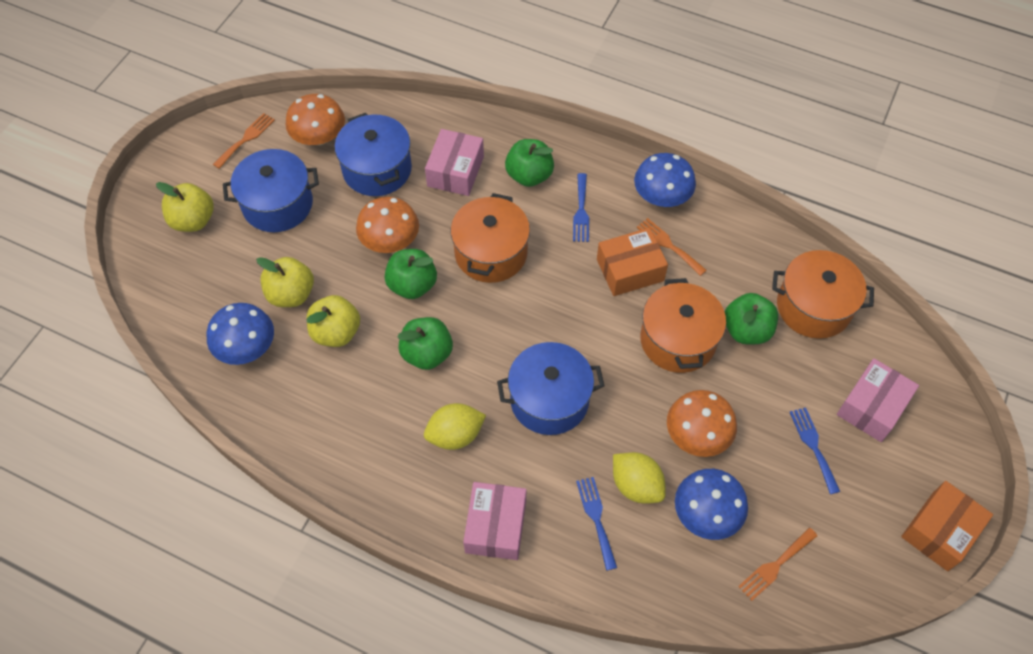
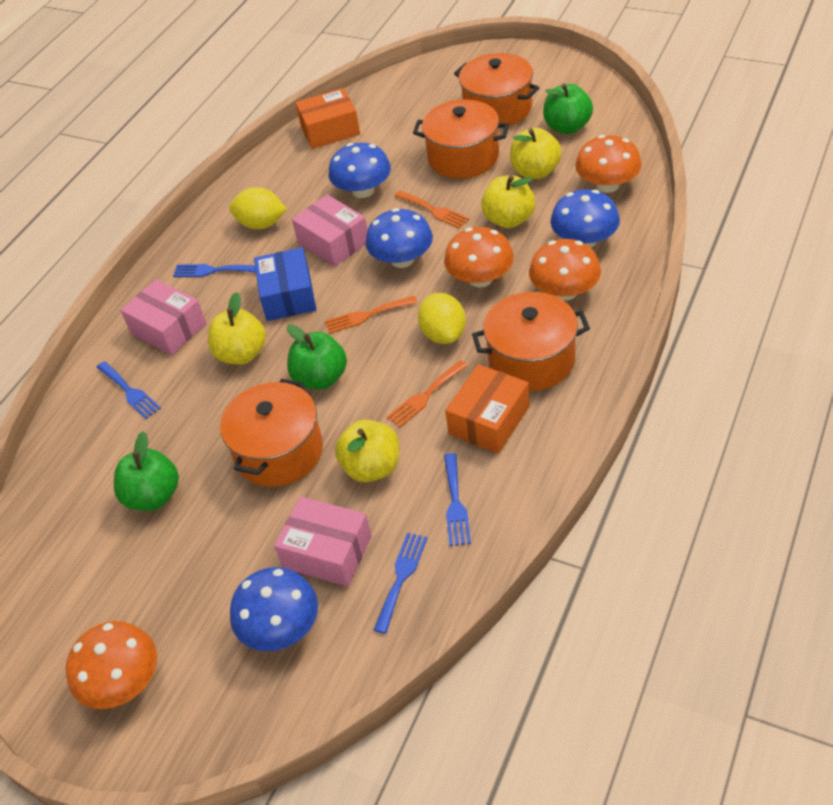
blue box: 0 -> 1
blue fork: 3 -> 4
blue mushroom: 3 -> 4
blue pot: 3 -> 0
green apple: 4 -> 3
orange mushroom: 3 -> 4
orange pot: 3 -> 4
yellow apple: 3 -> 4

